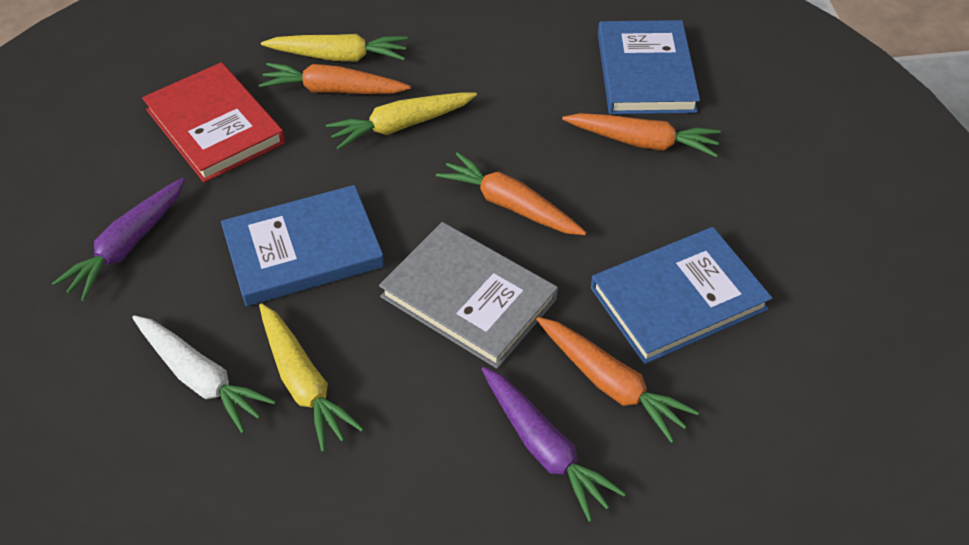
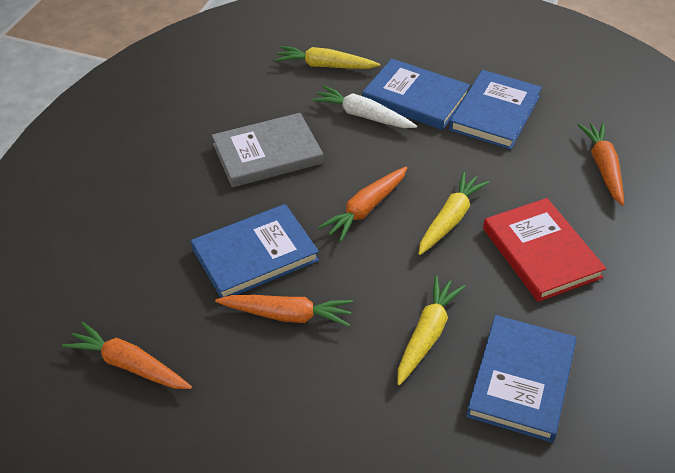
blue book: 3 -> 4
purple carrot: 2 -> 0

